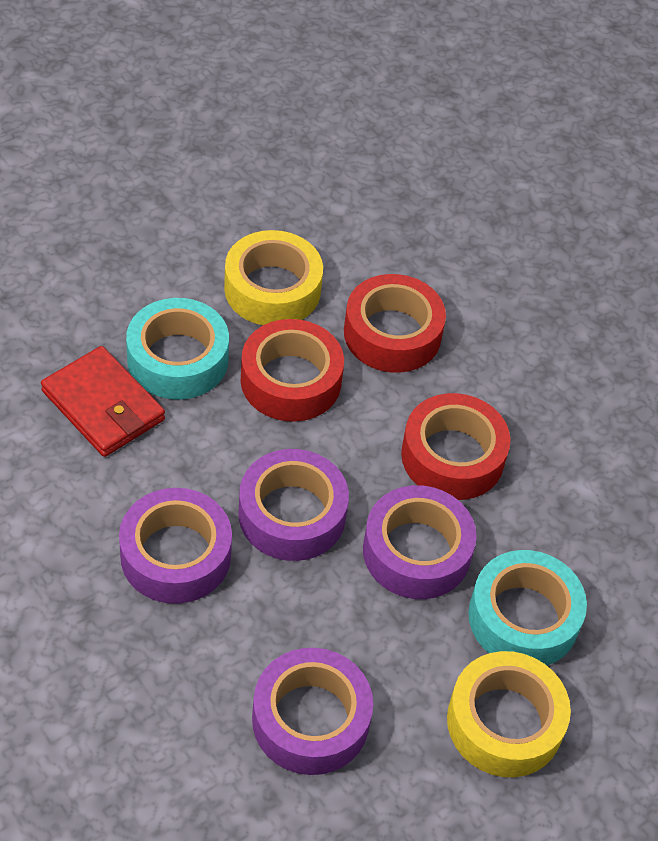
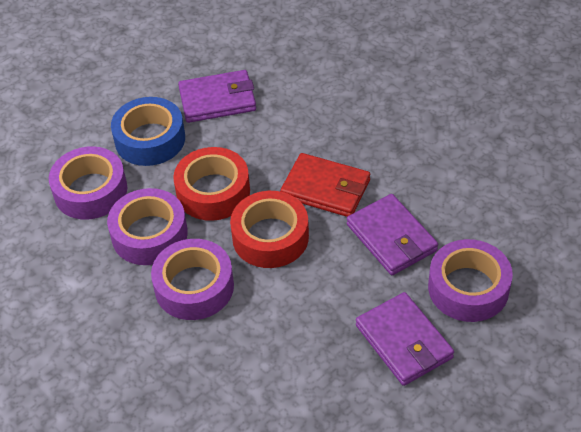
blue tape: 0 -> 1
purple wallet: 0 -> 3
red tape: 3 -> 2
turquoise tape: 2 -> 0
yellow tape: 2 -> 0

